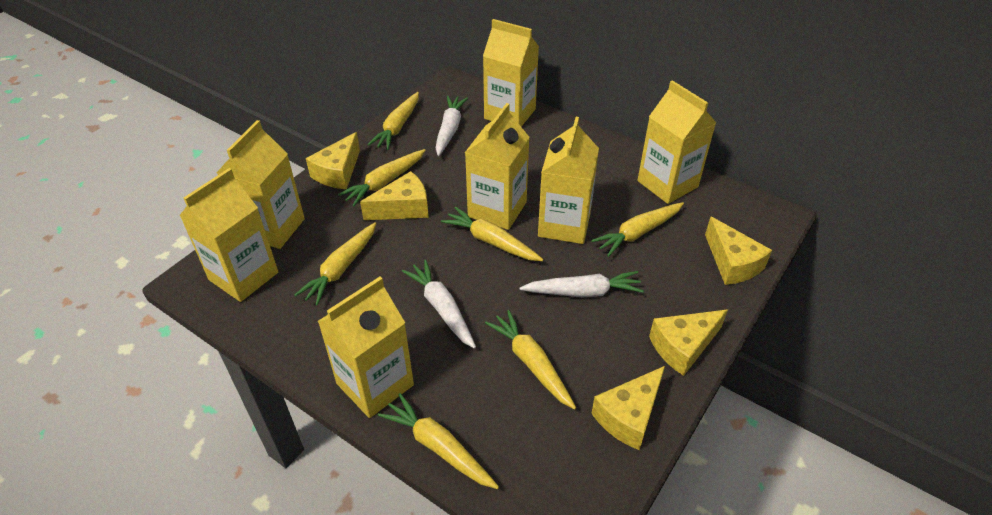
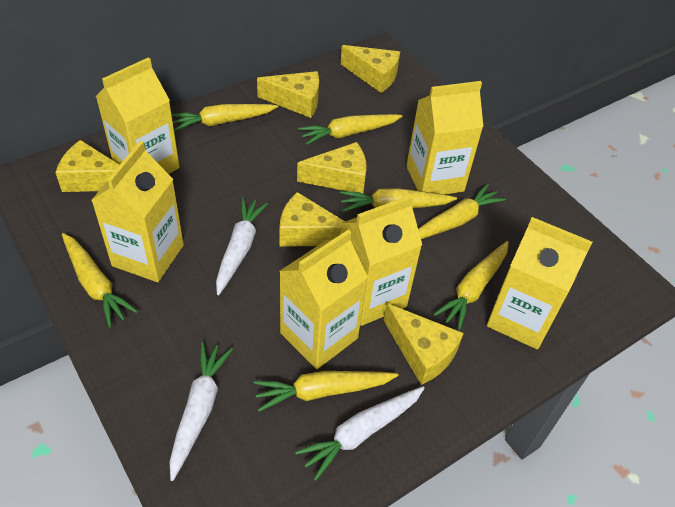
yellow carton: 7 -> 6
yellow cheese: 5 -> 6

